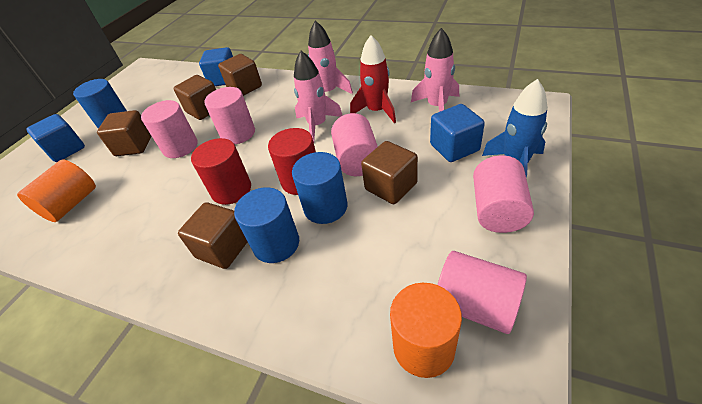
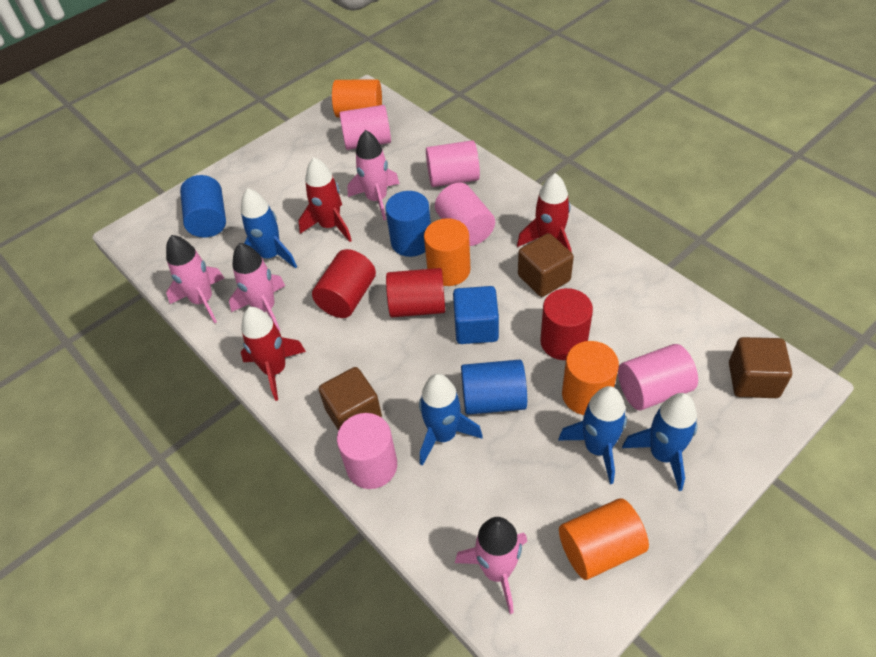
blue cube: 3 -> 1
blue rocket: 1 -> 4
brown cube: 5 -> 3
orange cylinder: 2 -> 4
pink rocket: 3 -> 4
red cylinder: 2 -> 3
red rocket: 1 -> 3

